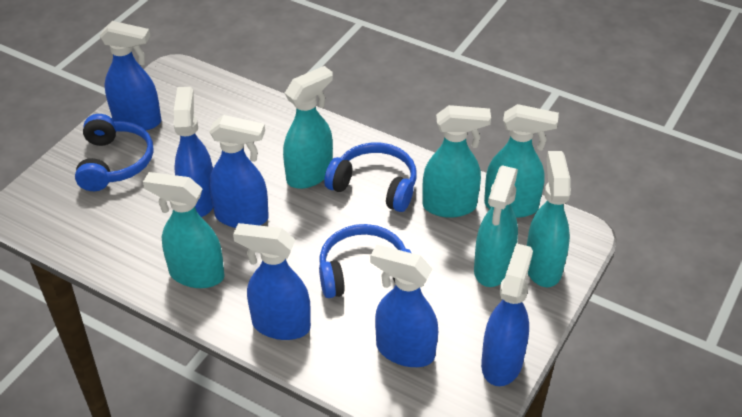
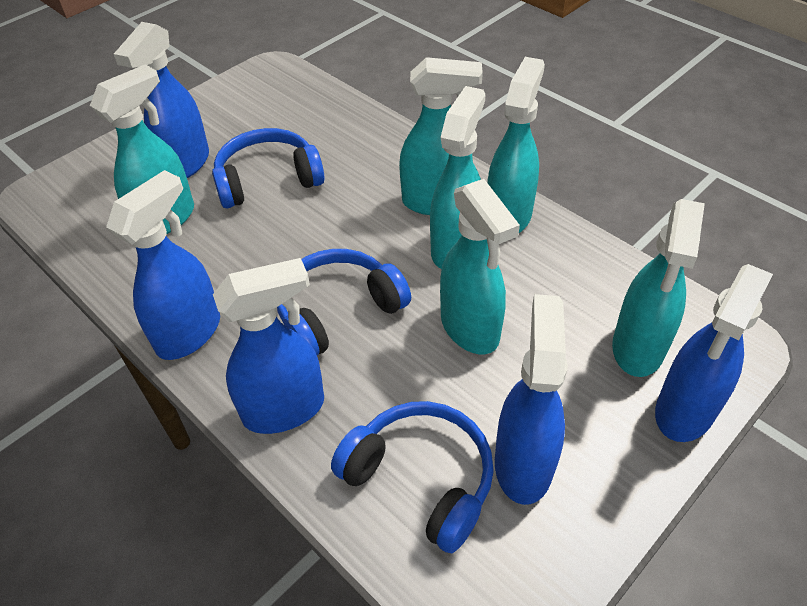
blue spray bottle: 6 -> 5

